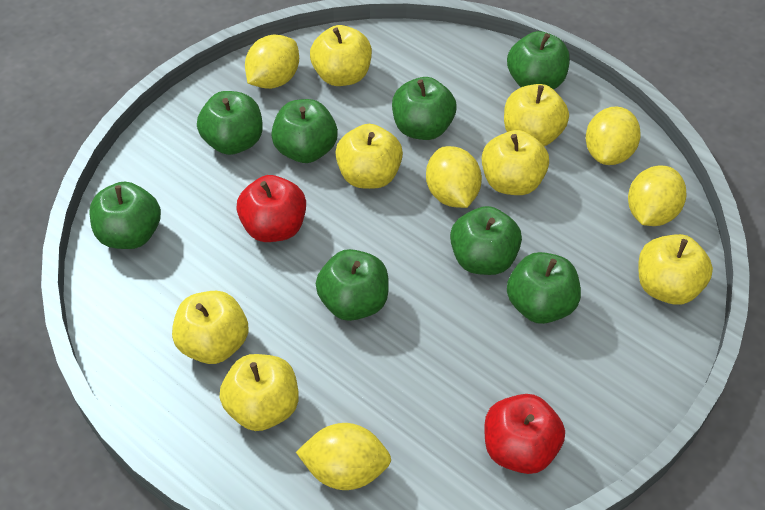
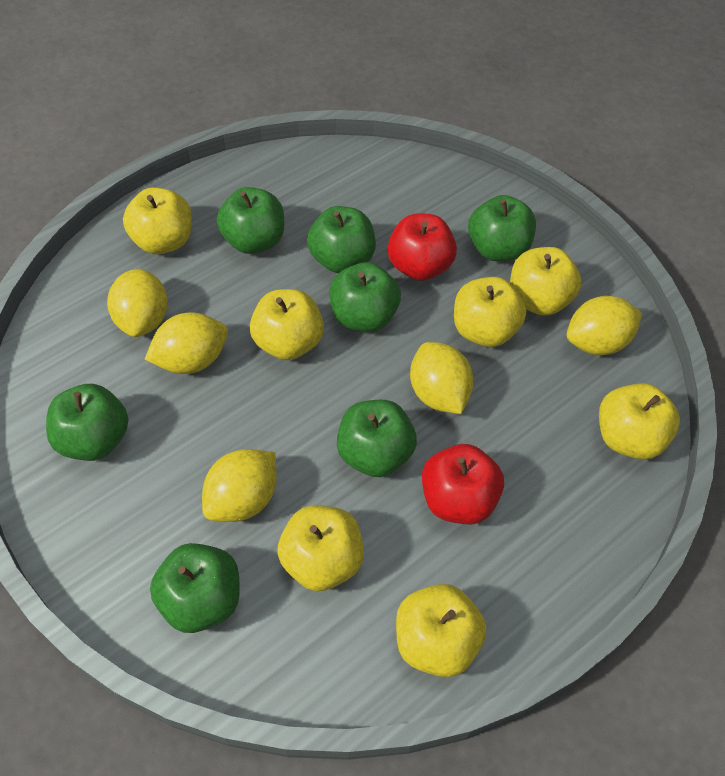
green apple: 8 -> 7

